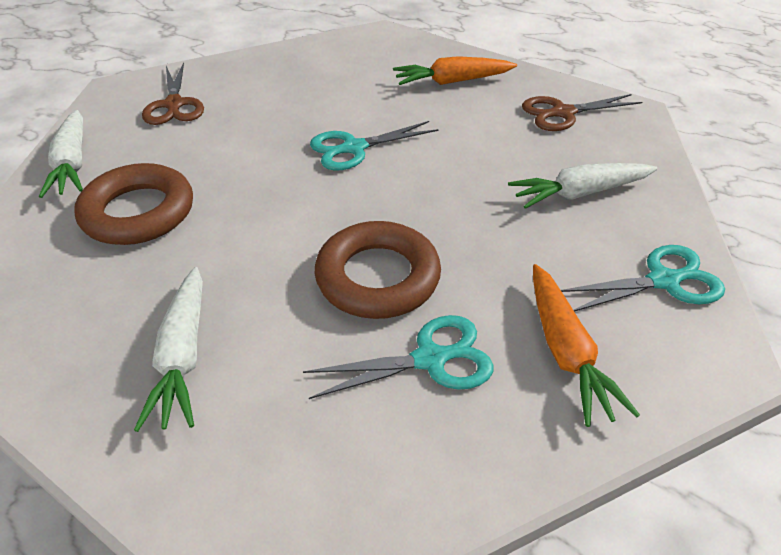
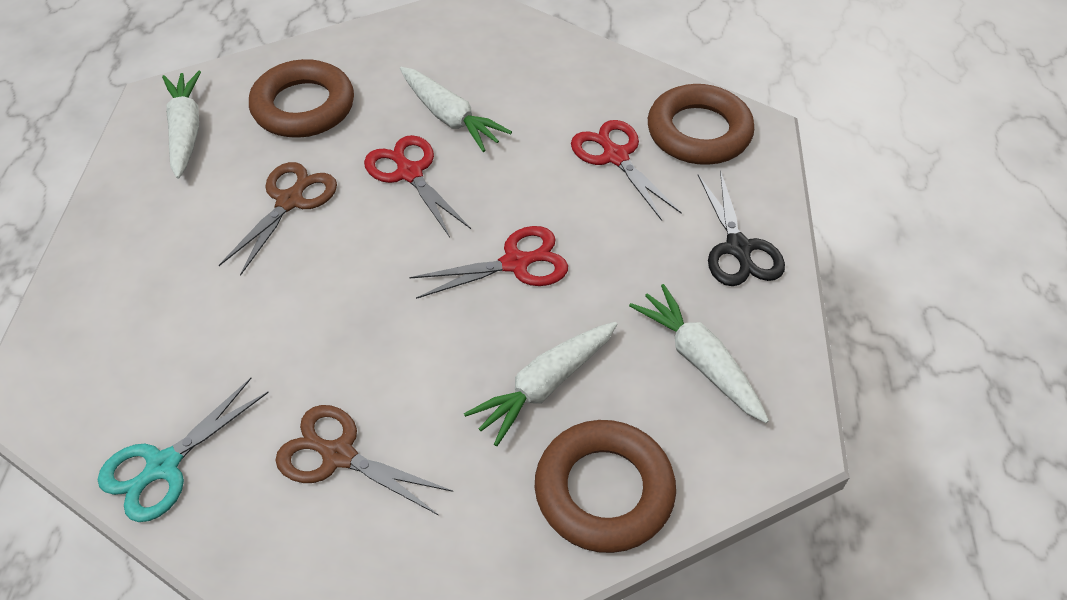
black scissors: 0 -> 1
brown ring: 2 -> 3
orange carrot: 2 -> 0
red scissors: 0 -> 3
turquoise scissors: 3 -> 1
white carrot: 3 -> 4

